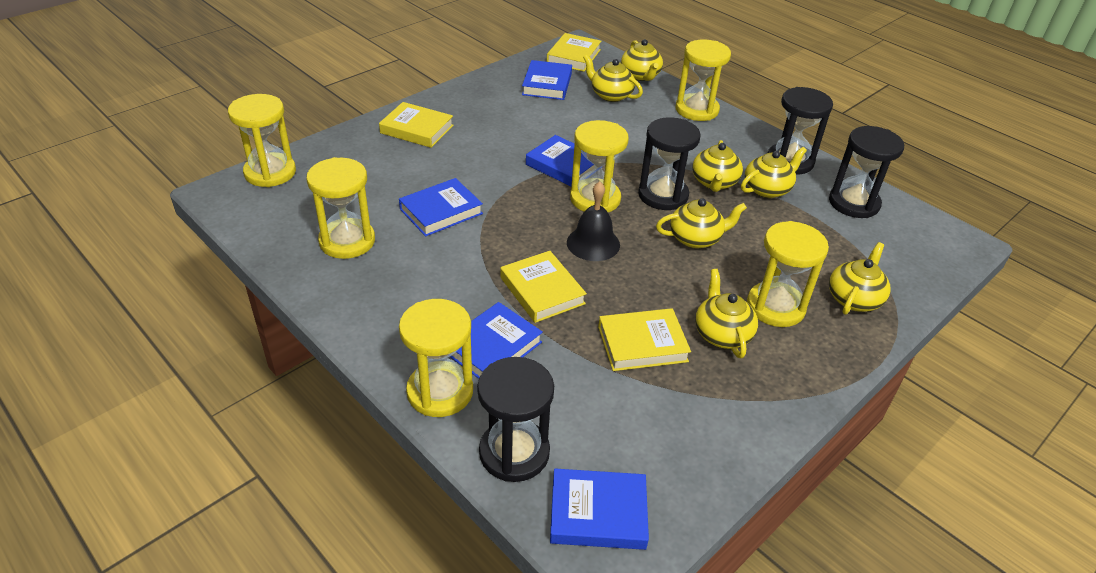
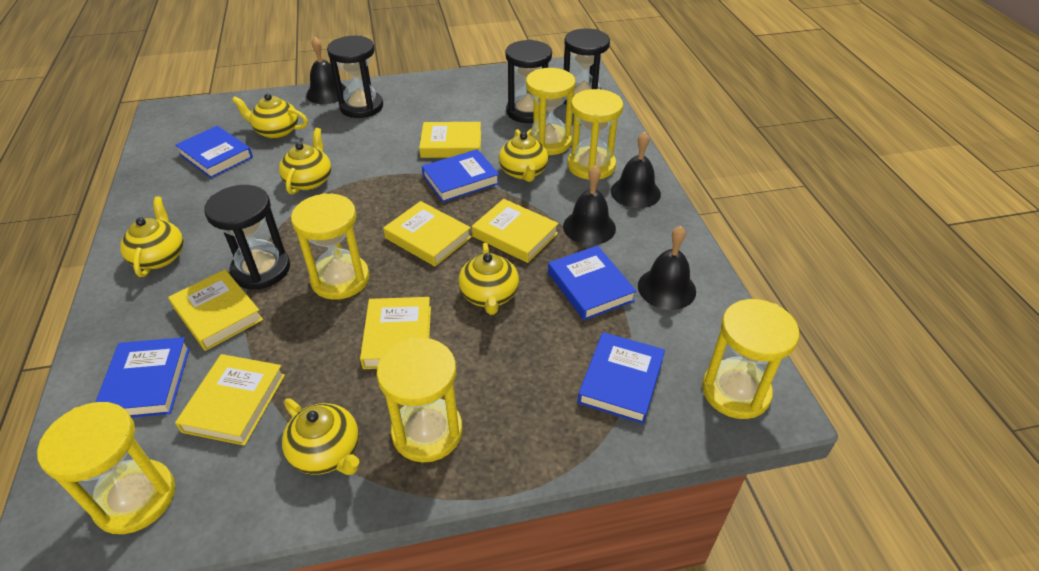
black bell: 1 -> 4
yellow book: 4 -> 6
yellow teapot: 7 -> 6

